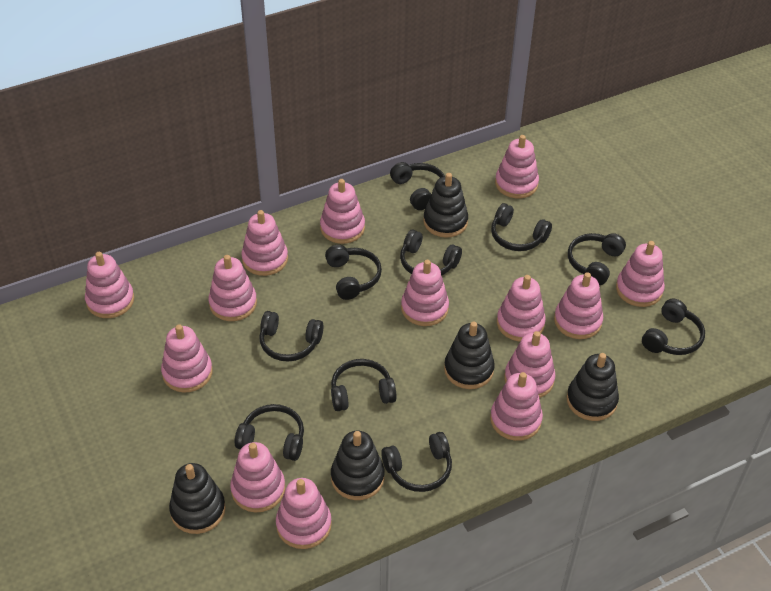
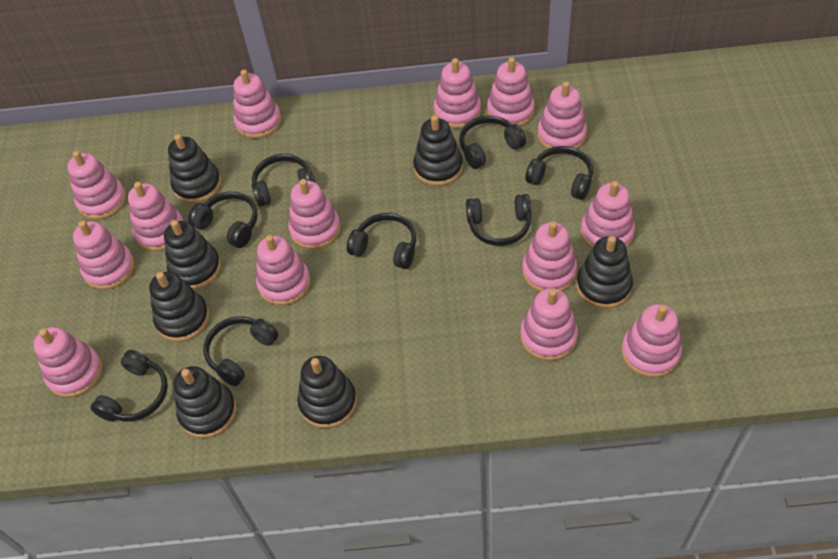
black headphones: 10 -> 8
black stacking toy: 5 -> 7

